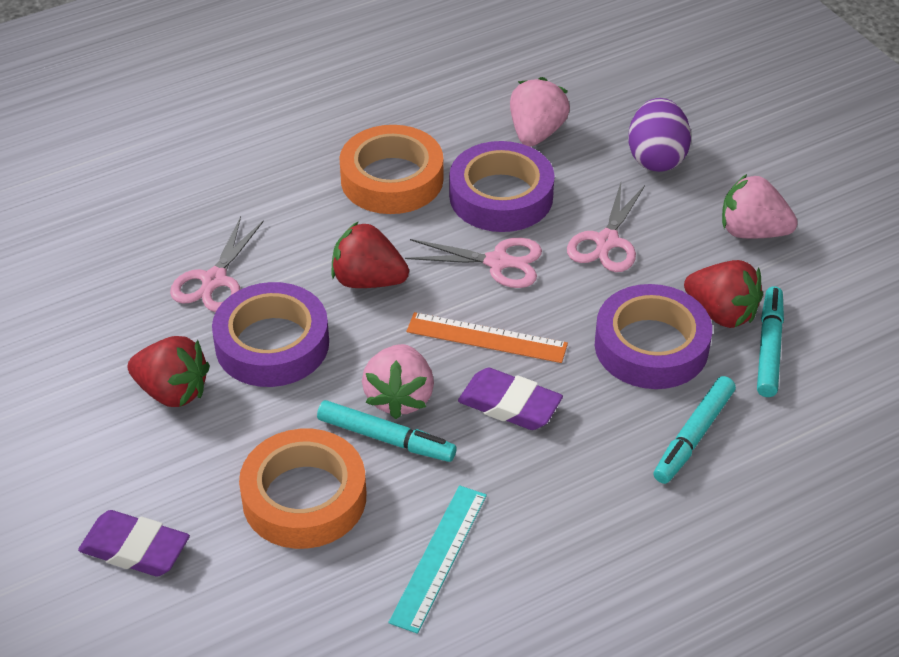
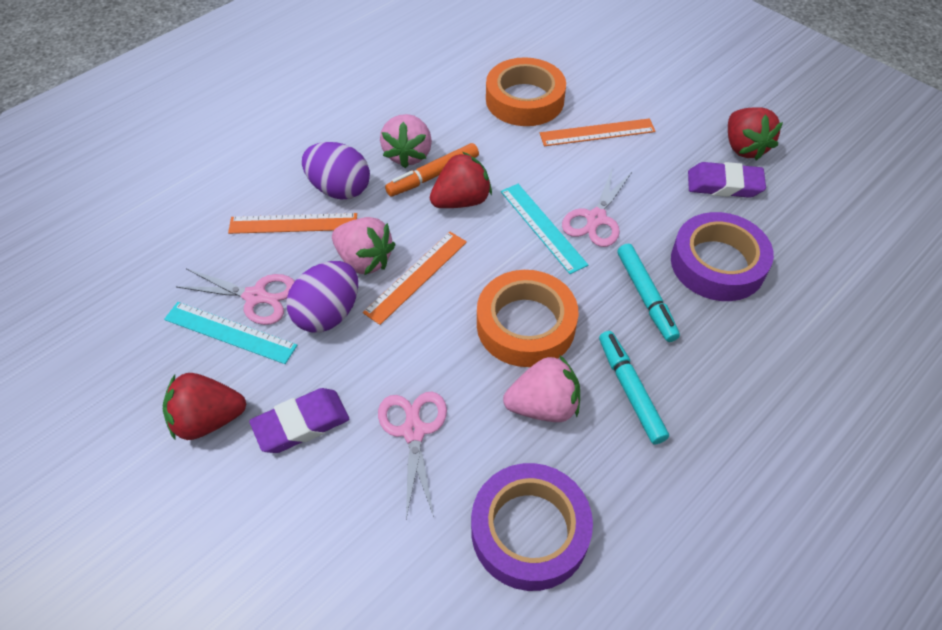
orange marker: 0 -> 1
orange ruler: 1 -> 3
purple egg: 1 -> 2
purple tape: 3 -> 2
turquoise marker: 3 -> 2
turquoise ruler: 1 -> 2

